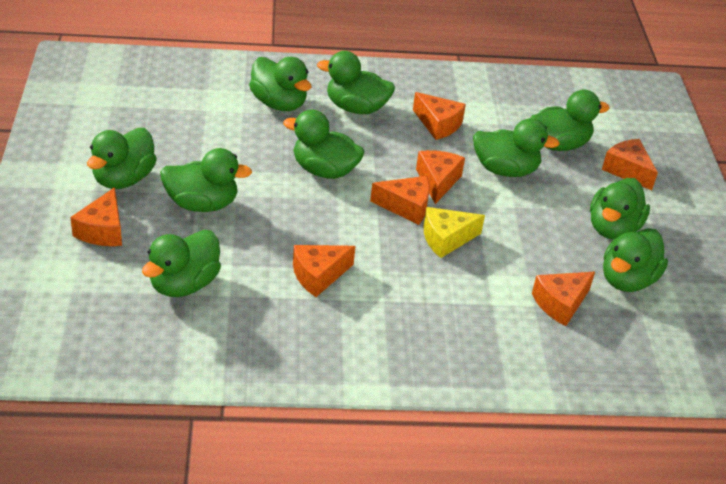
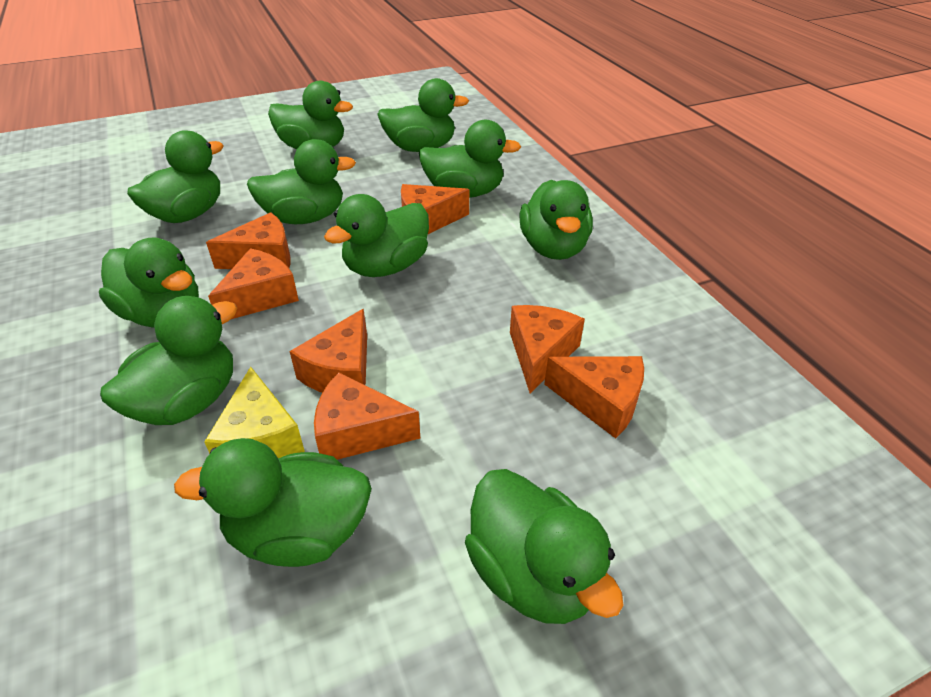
green duck: 10 -> 11

